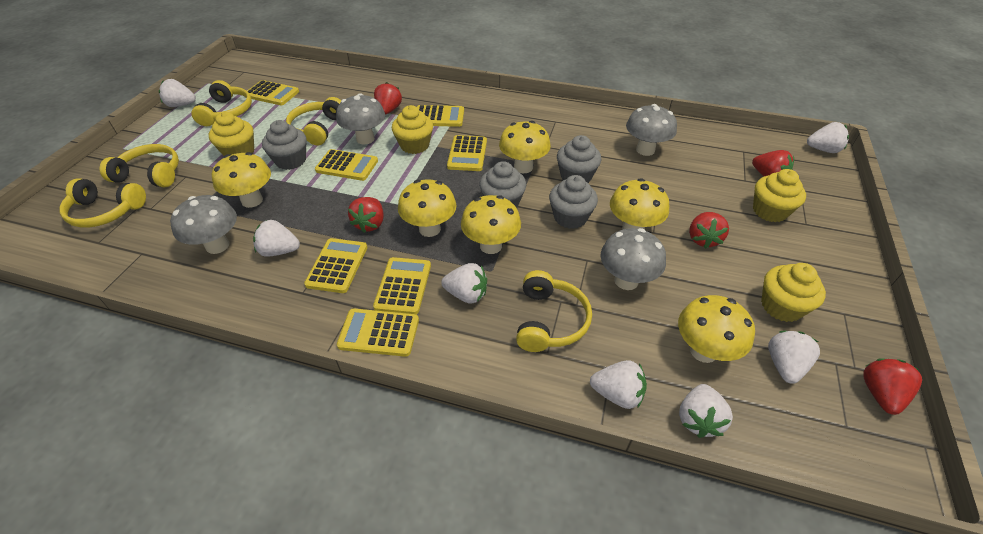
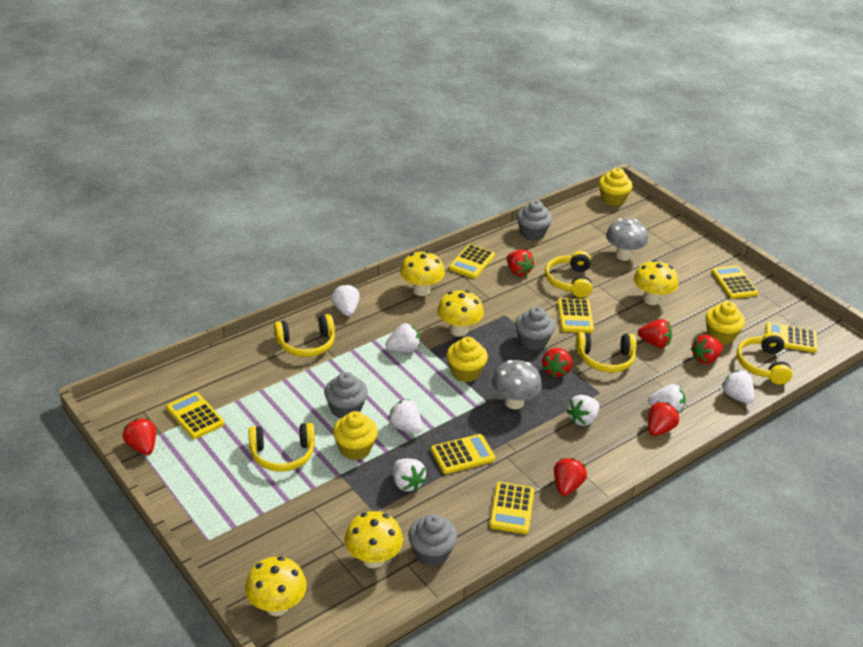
grey mushroom: 4 -> 2
red strawberry: 5 -> 7
yellow mushroom: 6 -> 5

